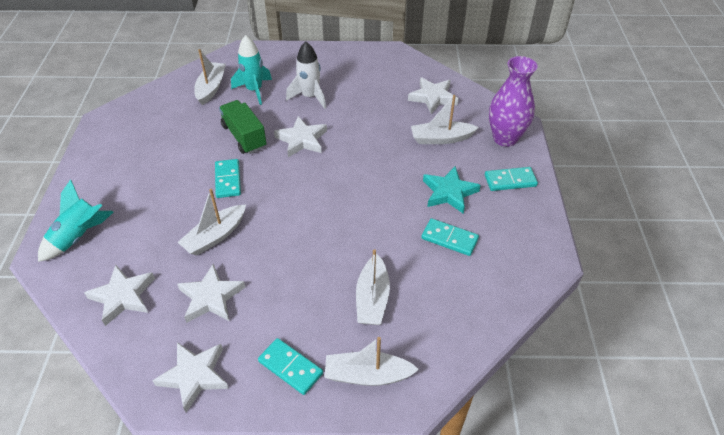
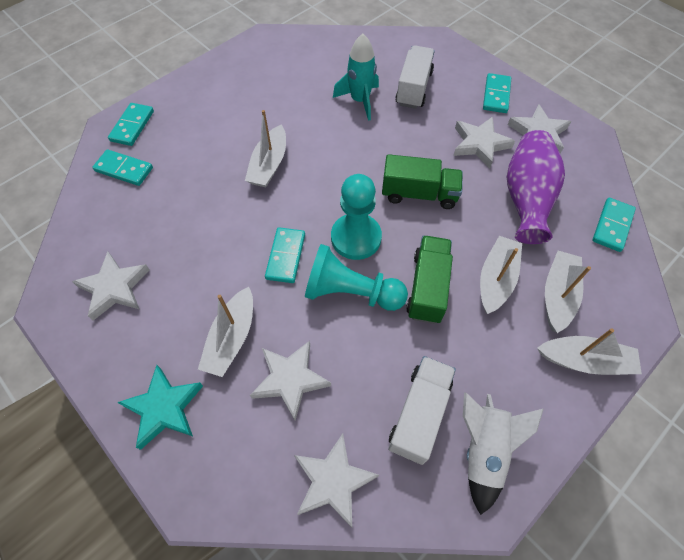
green truck: 1 -> 2
turquoise domino: 4 -> 5
turquoise pawn: 0 -> 2
turquoise rocket: 2 -> 1
white truck: 0 -> 2

